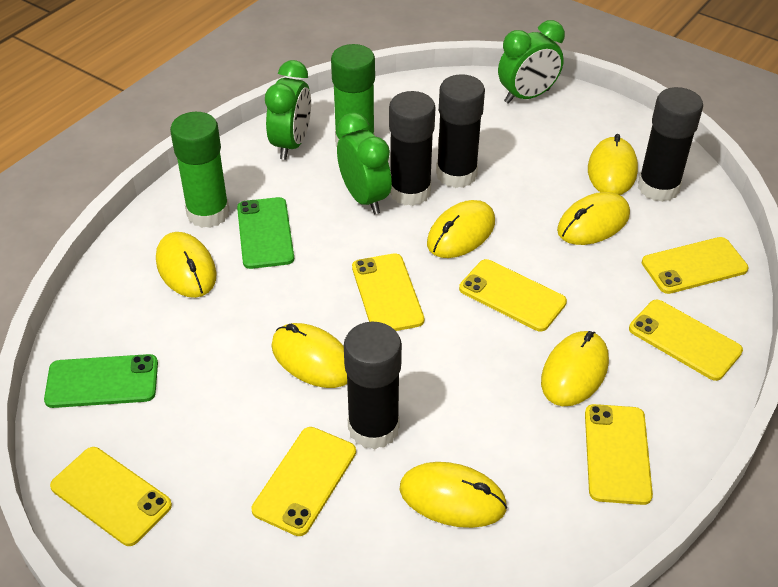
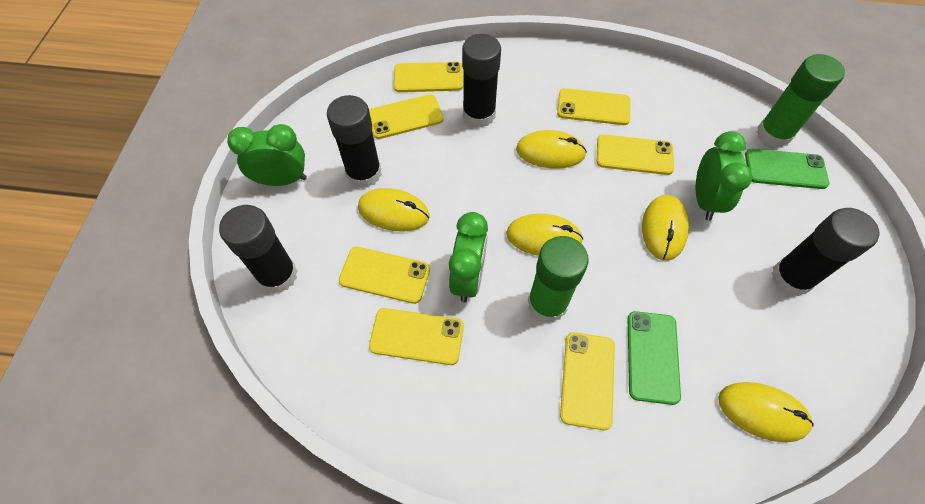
yellow mouse: 7 -> 5

